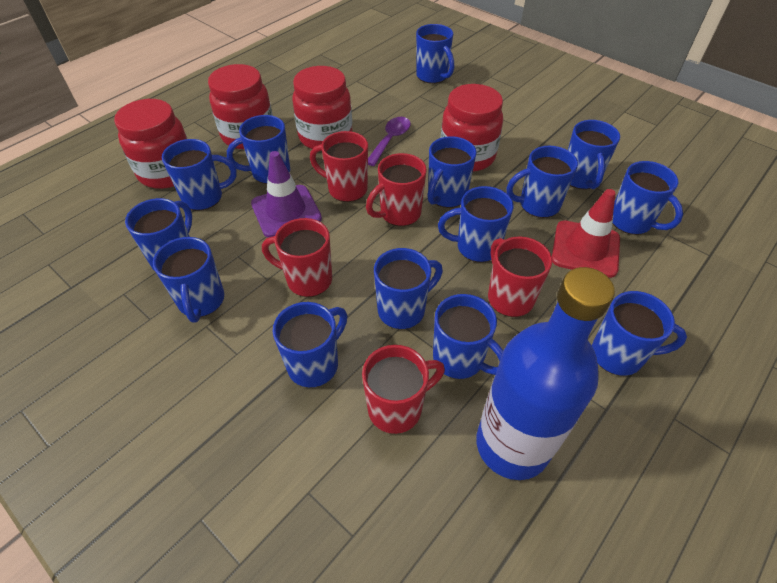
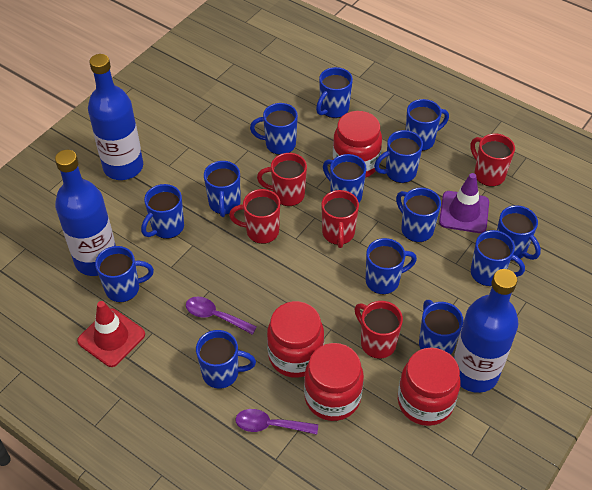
blue bottle: 1 -> 3
purple spoon: 1 -> 2

